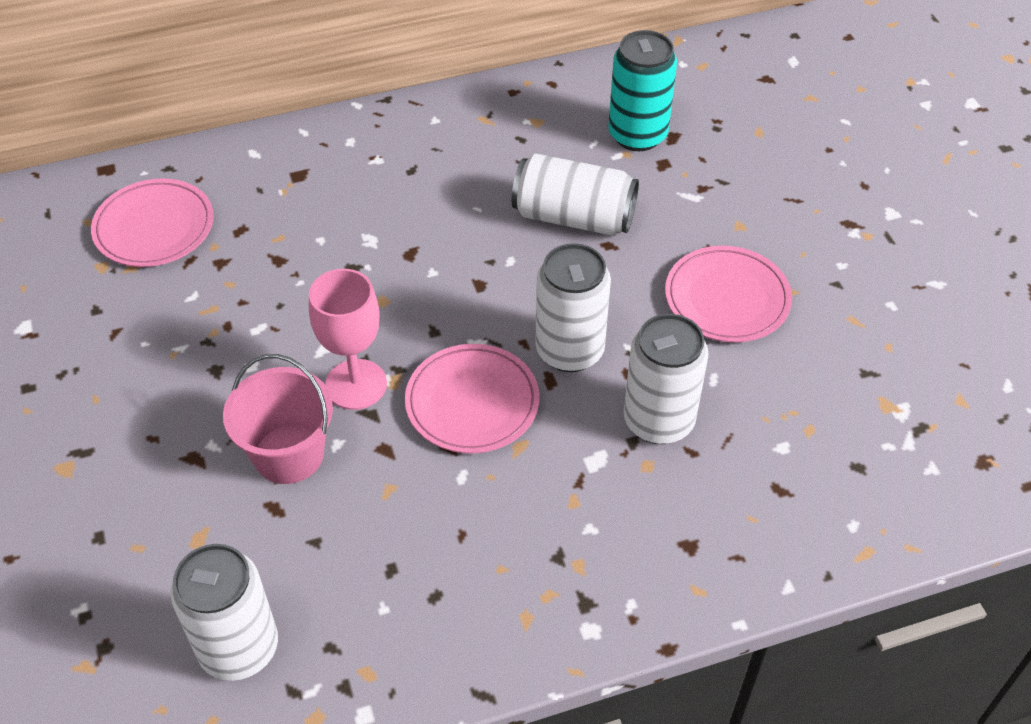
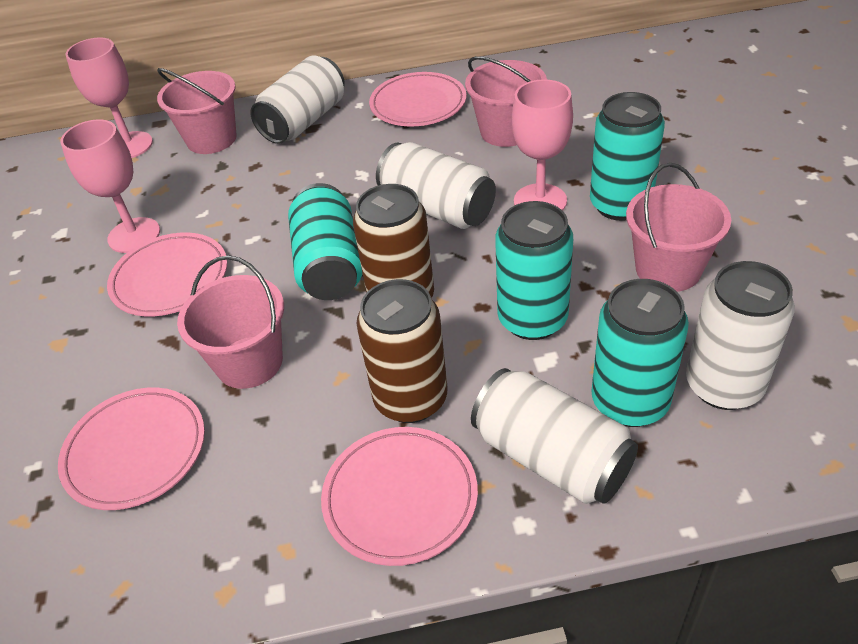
brown can: 0 -> 2
pink bucket: 1 -> 4
pink goblet: 1 -> 3
pink plate: 3 -> 4
turquoise can: 1 -> 4

